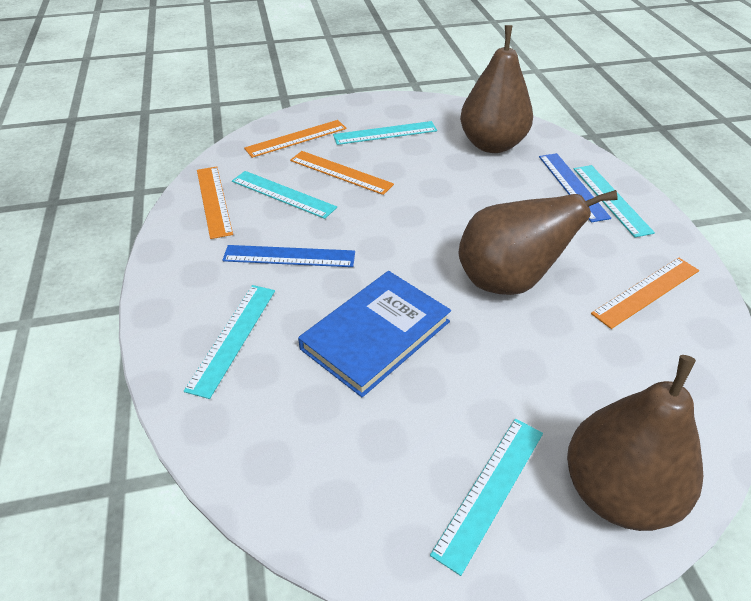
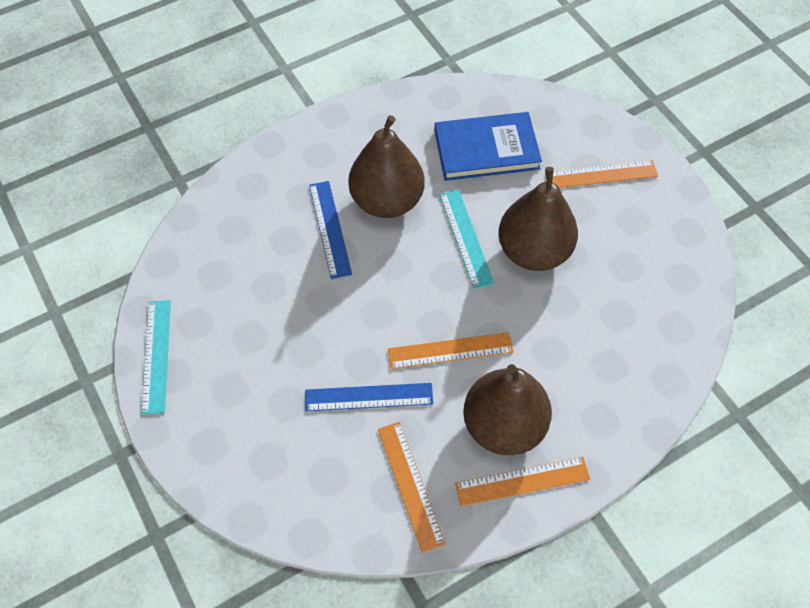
turquoise ruler: 5 -> 2

